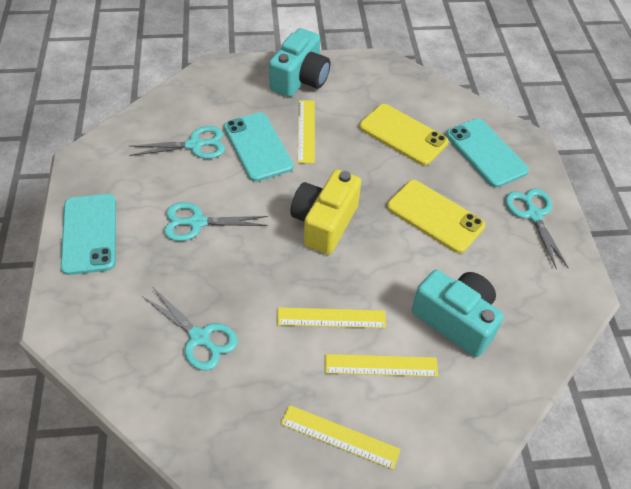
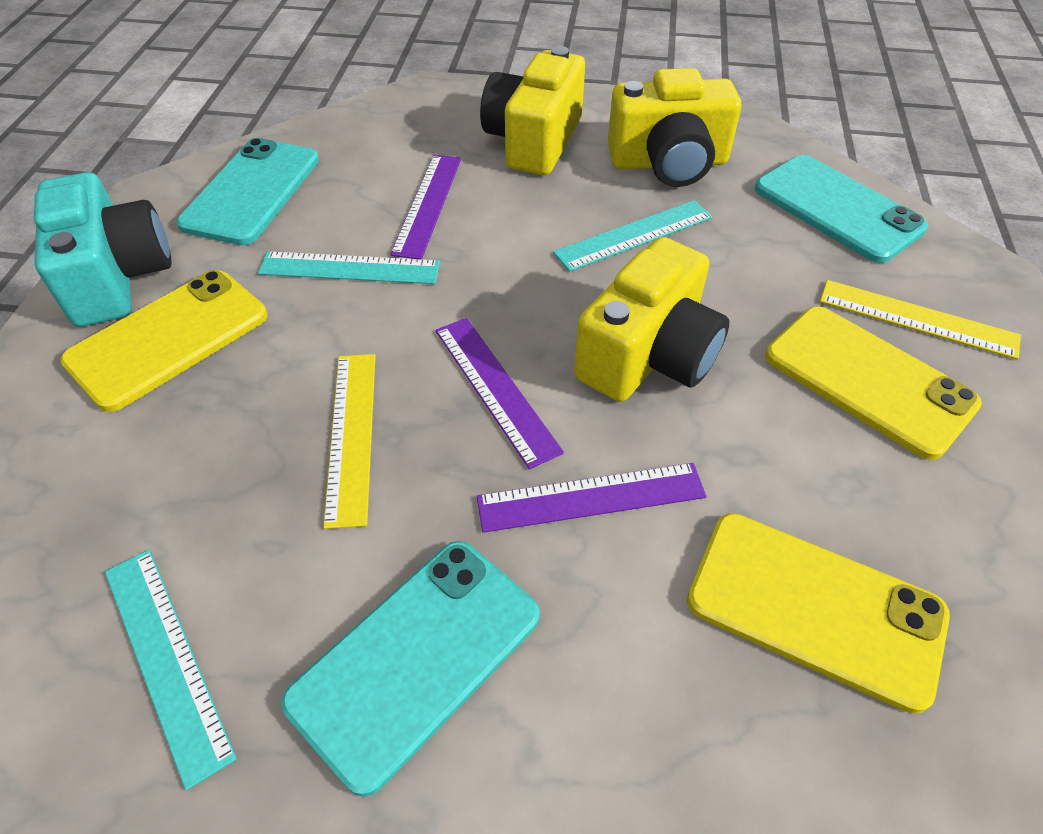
purple ruler: 0 -> 3
turquoise camera: 2 -> 1
turquoise ruler: 0 -> 3
turquoise scissors: 4 -> 0
yellow camera: 1 -> 3
yellow phone: 2 -> 3
yellow ruler: 4 -> 2

